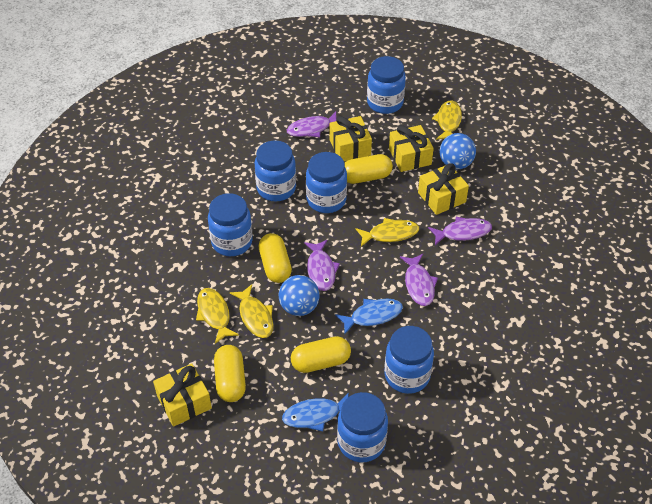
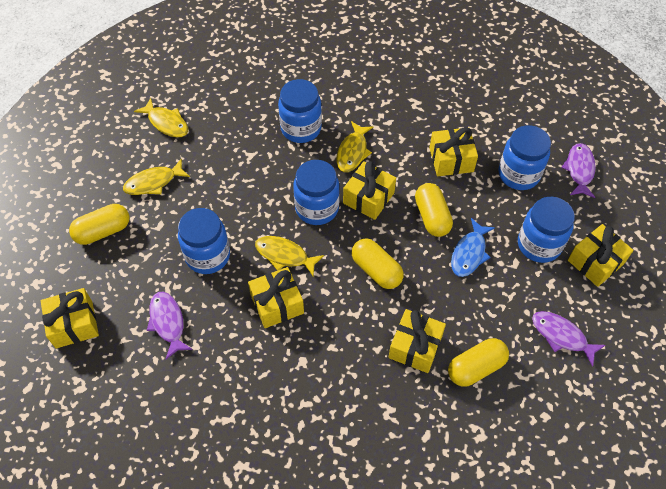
blue ball: 2 -> 0
blue fish: 2 -> 1
blue jar: 6 -> 5
purple fish: 4 -> 3
yellow gift: 4 -> 6

